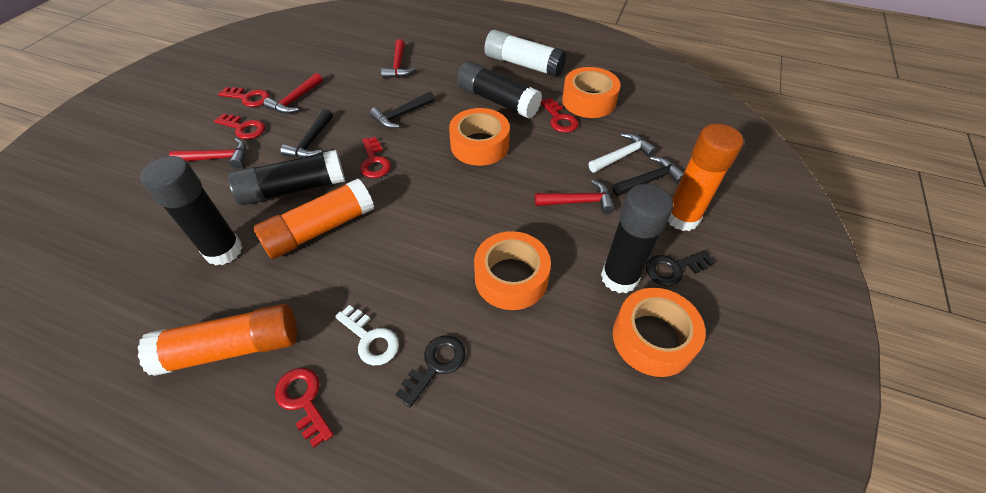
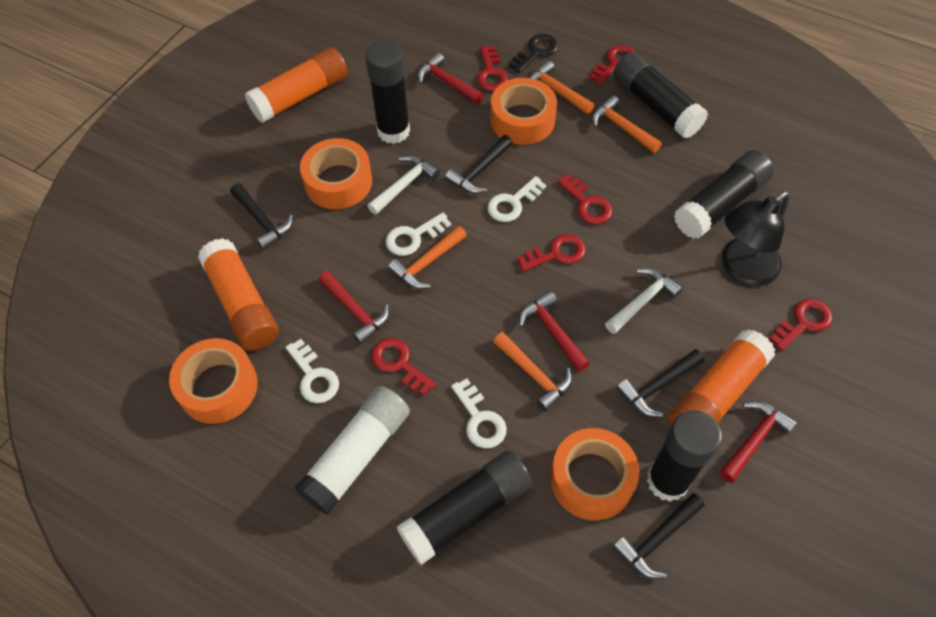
black glue stick: 4 -> 5
black hammer: 3 -> 4
black key: 2 -> 1
black lamp: 0 -> 1
orange hammer: 0 -> 4
red key: 5 -> 6
white hammer: 1 -> 2
white key: 1 -> 4

